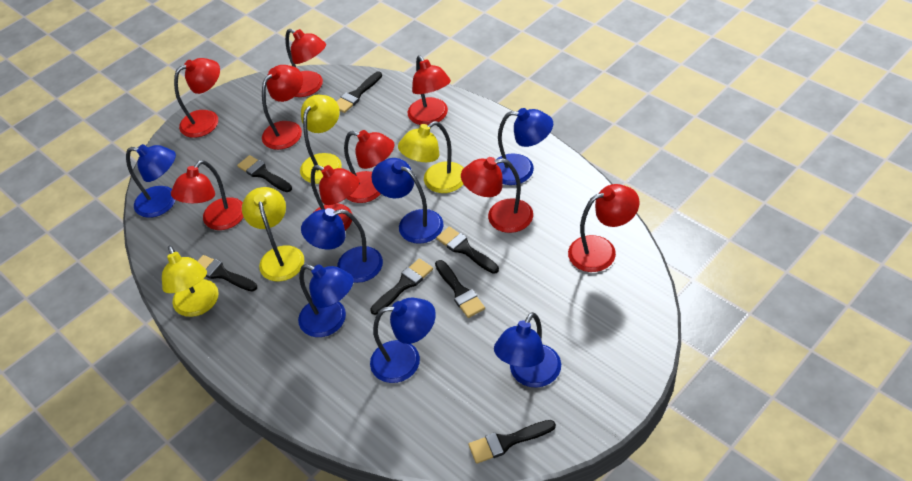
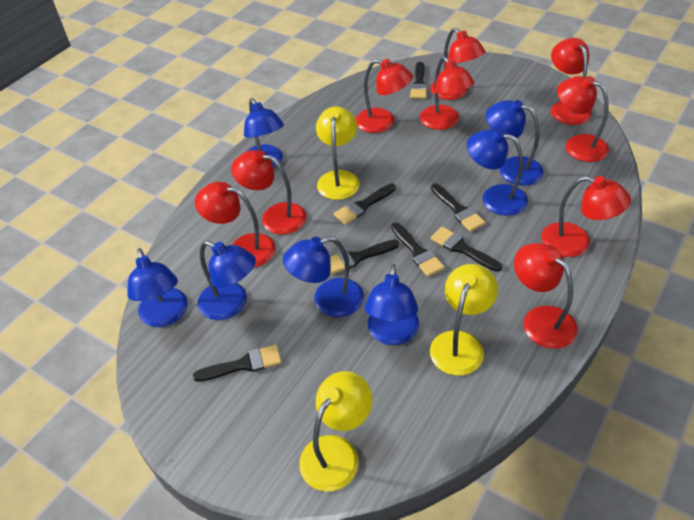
yellow lamp: 4 -> 3

